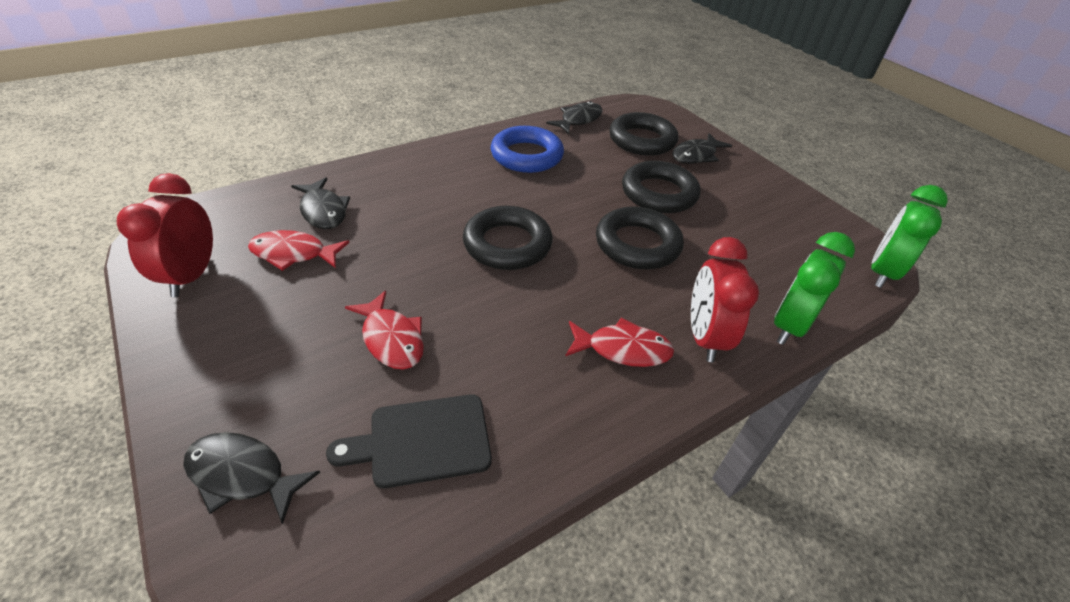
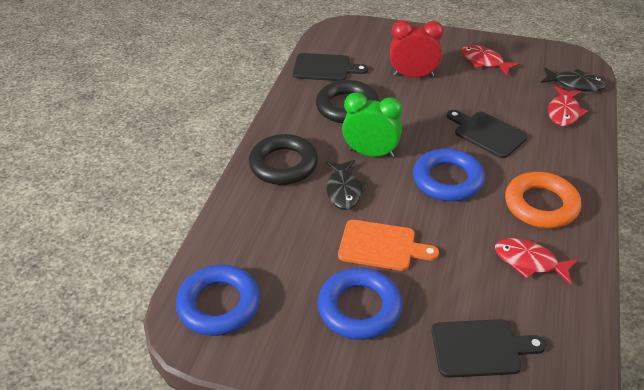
black cutting board: 1 -> 3
black fish: 4 -> 2
black ring: 4 -> 2
blue ring: 1 -> 3
green clock: 2 -> 1
orange cutting board: 0 -> 1
orange ring: 0 -> 1
red clock: 2 -> 1

